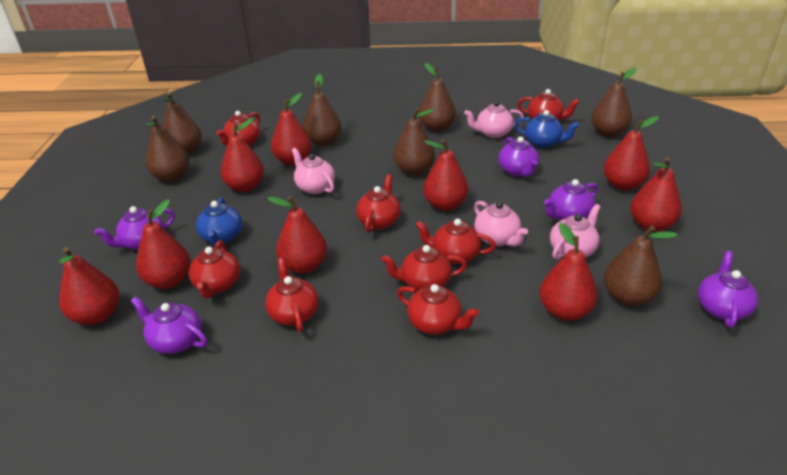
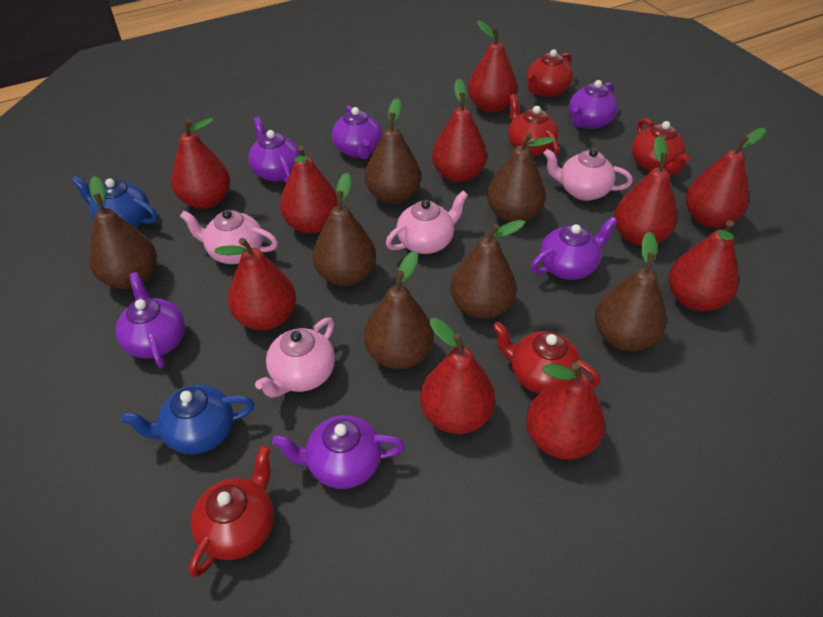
purple teapot: 5 -> 6
red pear: 9 -> 10
red teapot: 8 -> 5

